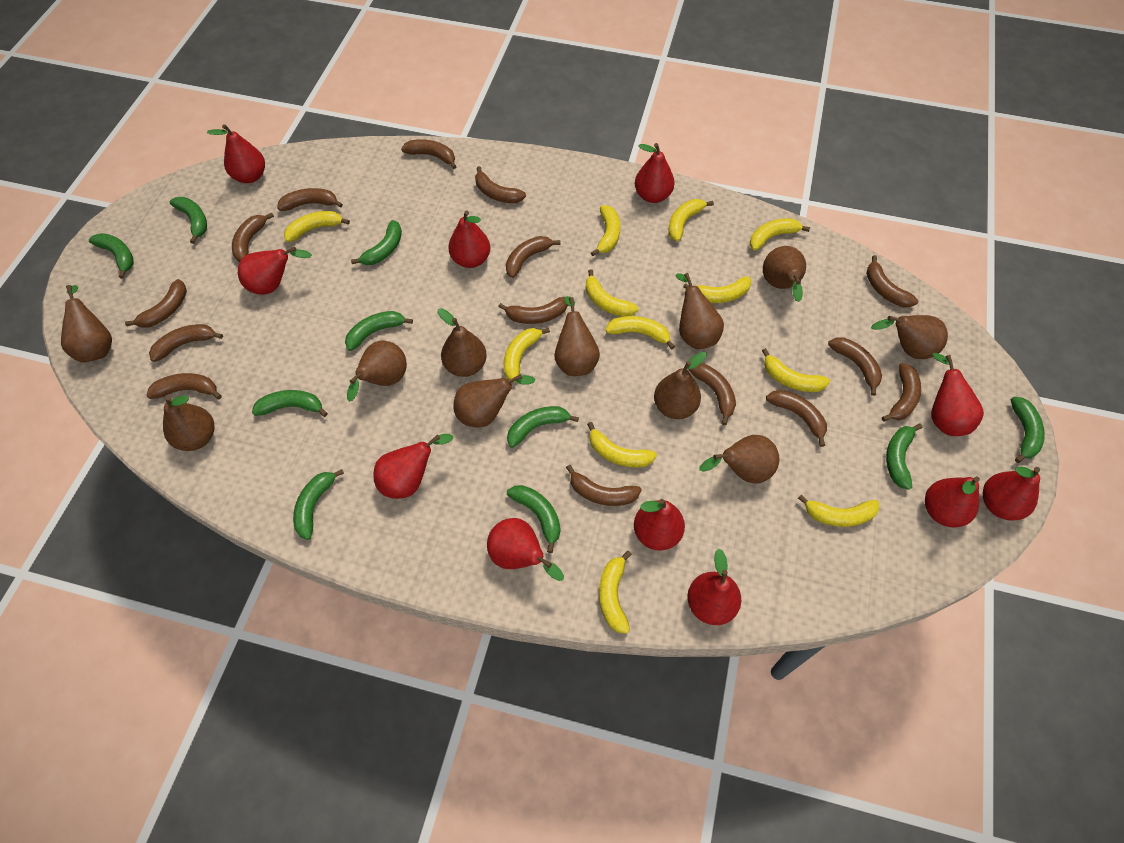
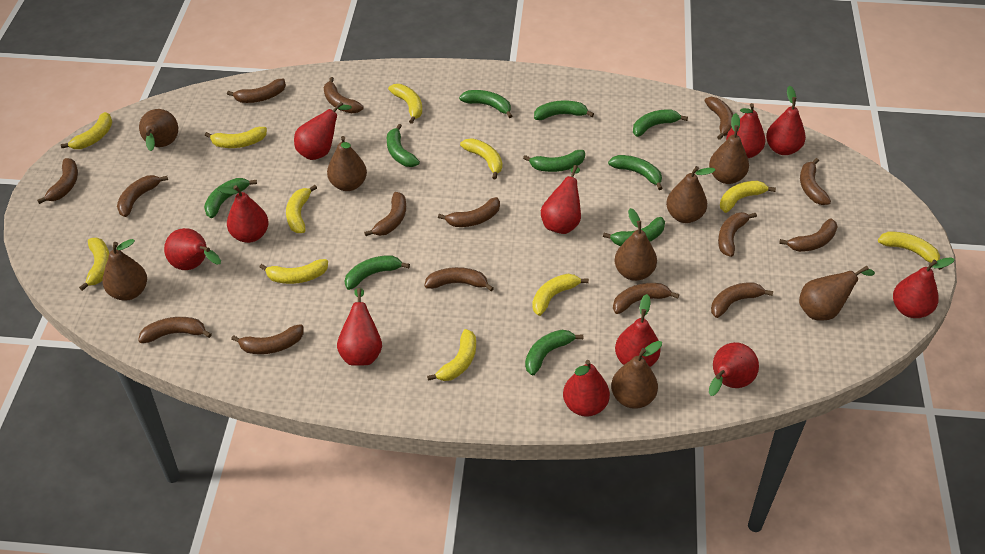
brown pear: 11 -> 8
yellow banana: 12 -> 11

